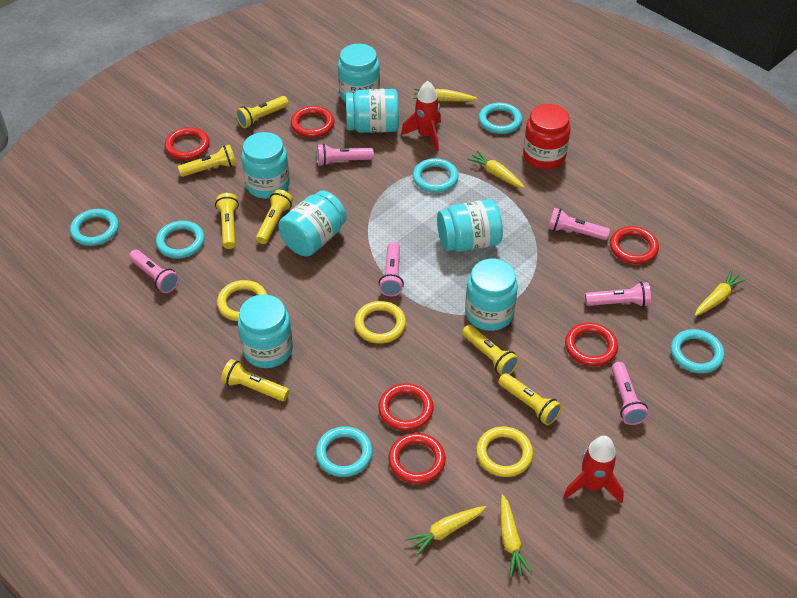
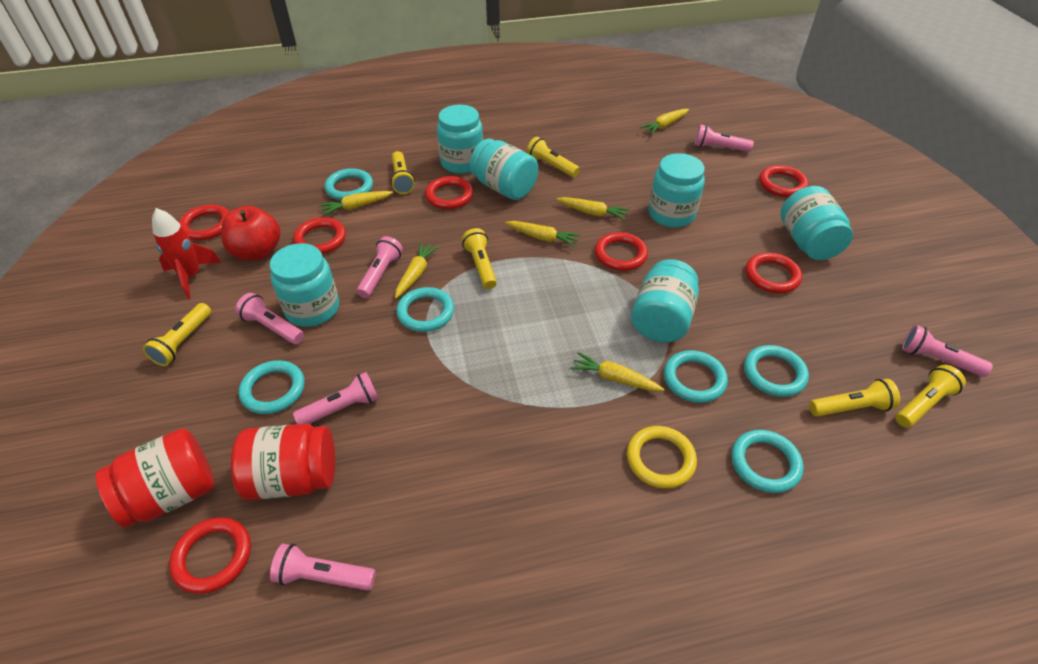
red apple: 0 -> 1
red jar: 1 -> 2
red ring: 6 -> 7
red rocket: 2 -> 1
turquoise jar: 7 -> 6
yellow carrot: 5 -> 6
yellow flashlight: 7 -> 6
yellow ring: 3 -> 1

